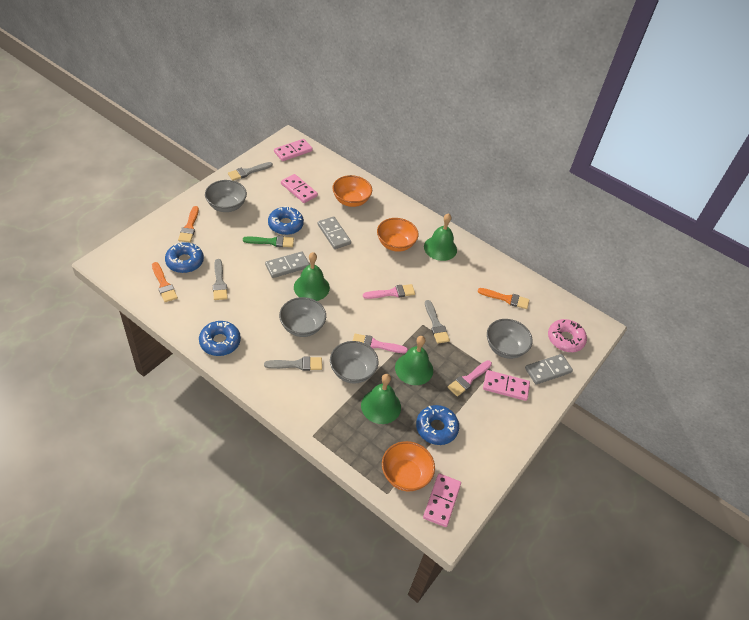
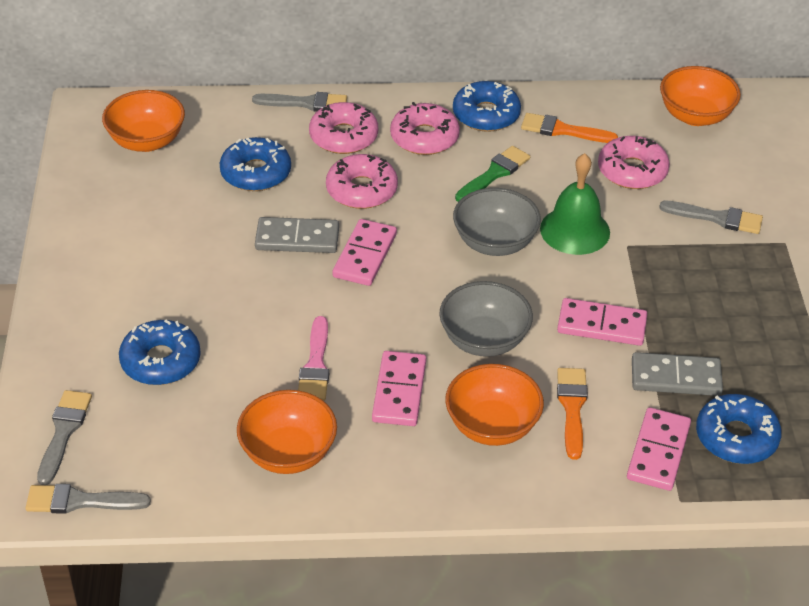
green bell: 4 -> 1
grey bowl: 4 -> 2
grey domino: 3 -> 2
orange bowl: 3 -> 4
orange brush: 3 -> 2
pink brush: 3 -> 1
pink donut: 1 -> 4

